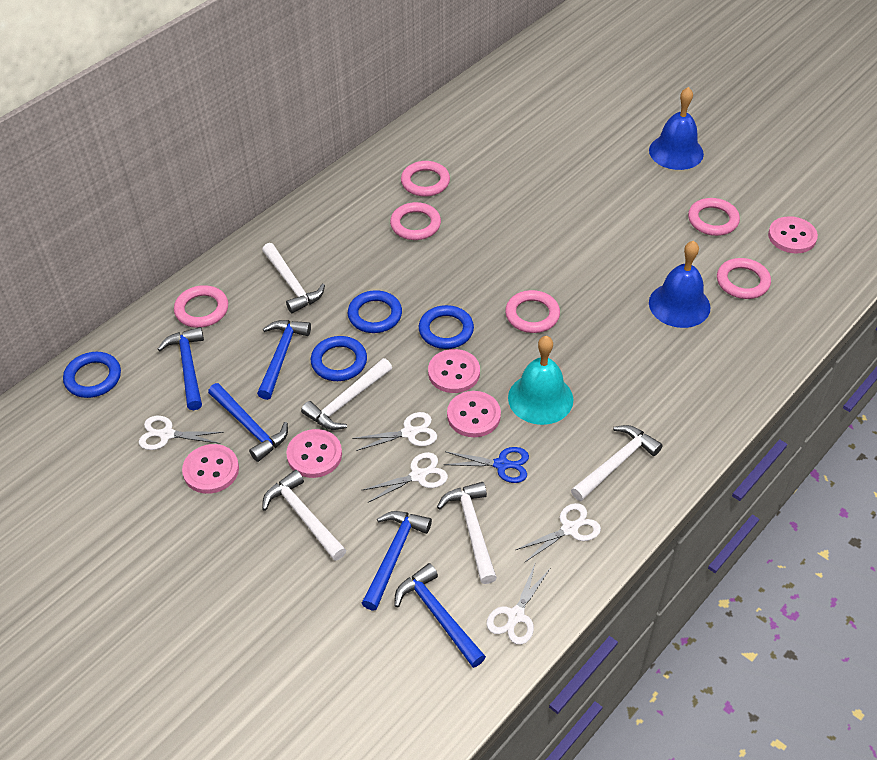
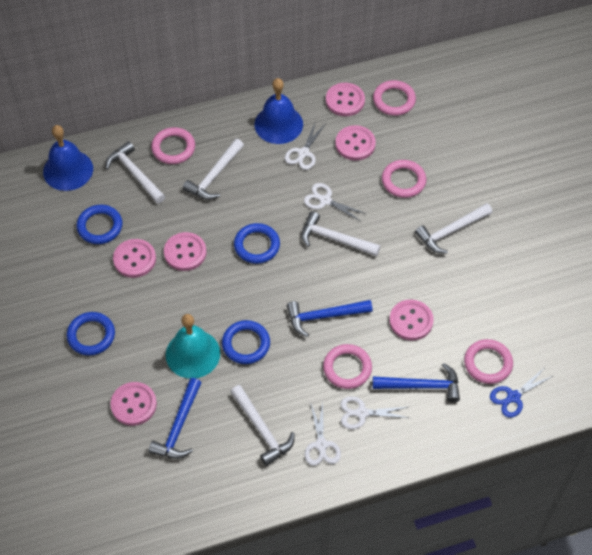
blue hammer: 5 -> 3
pink button: 5 -> 6
pink ring: 6 -> 5
white scissors: 5 -> 4

